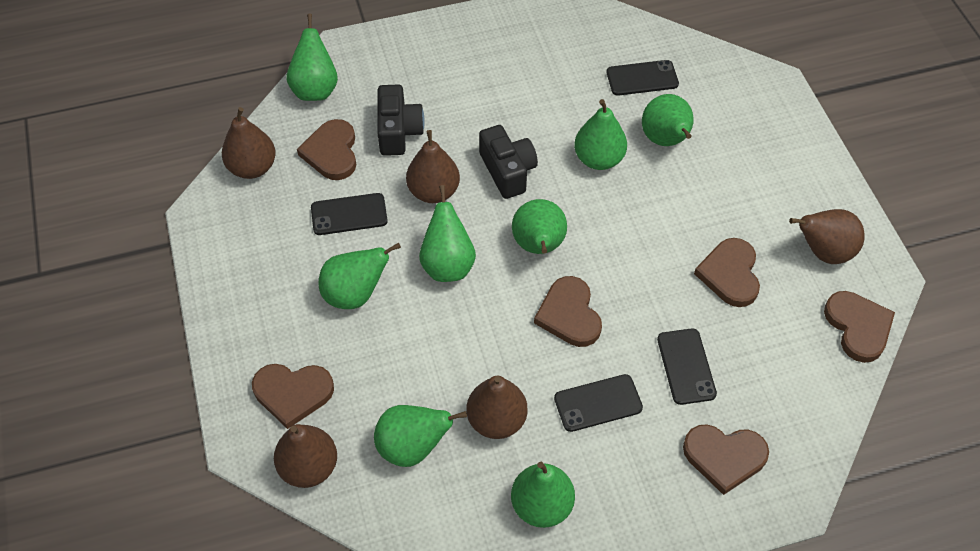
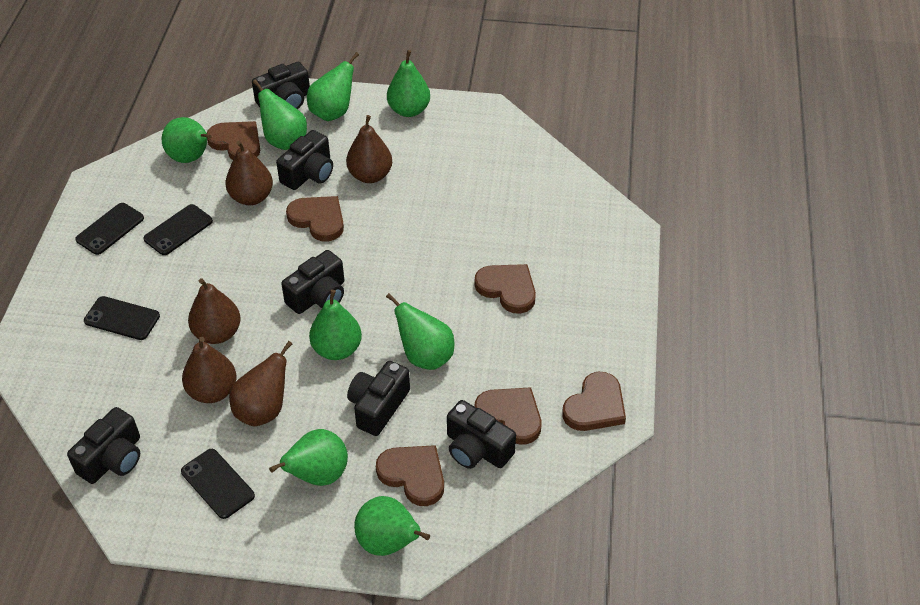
black camera: 2 -> 6

